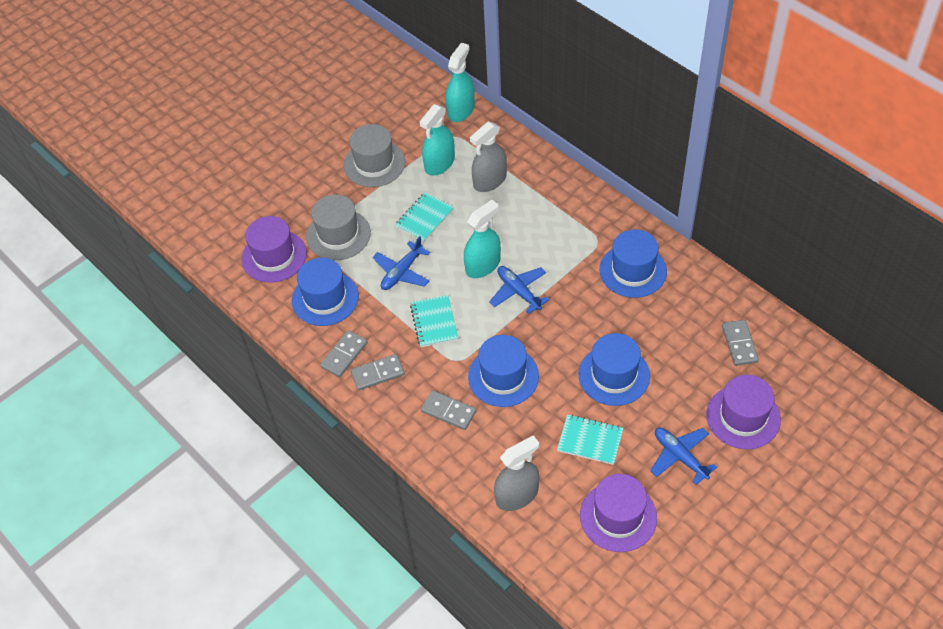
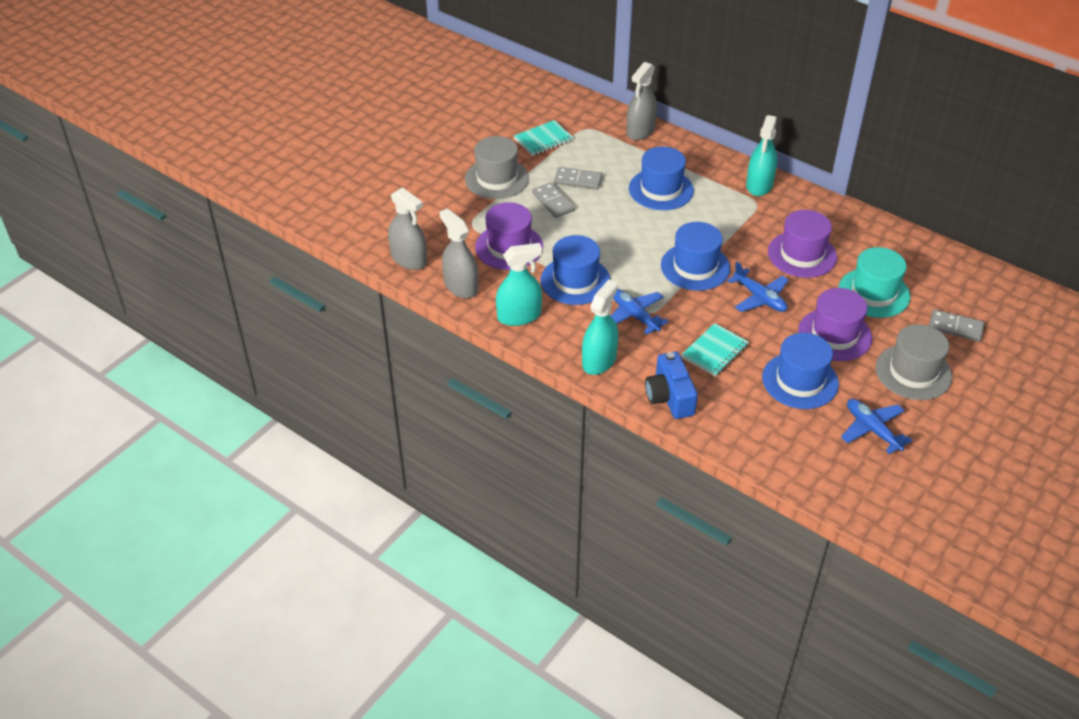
blue camera: 0 -> 1
grey domino: 4 -> 3
grey spray bottle: 2 -> 3
turquoise hat: 0 -> 1
turquoise notebook: 3 -> 2

